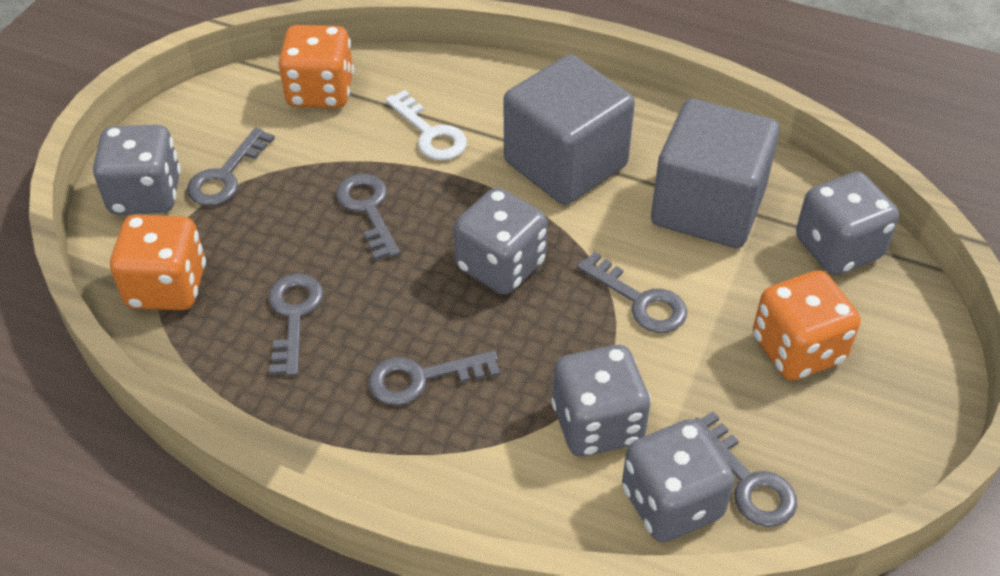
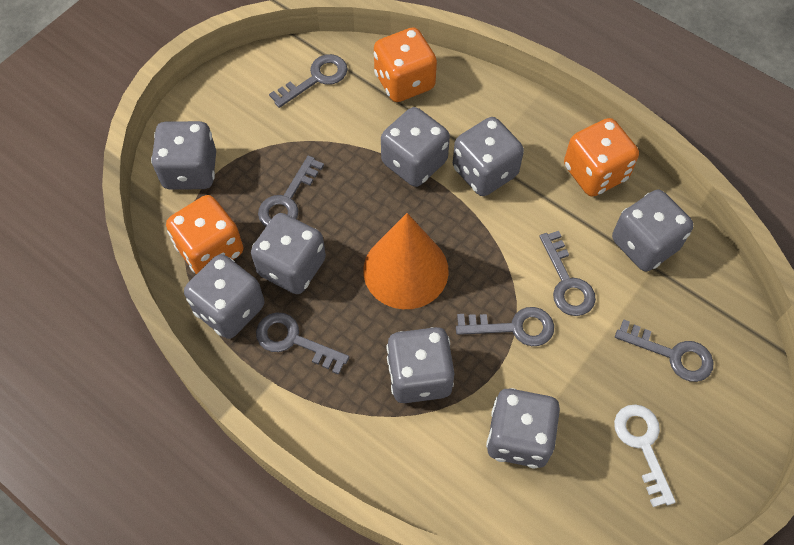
grey cube: 2 -> 0
grey dice: 5 -> 8
orange cone: 0 -> 1

